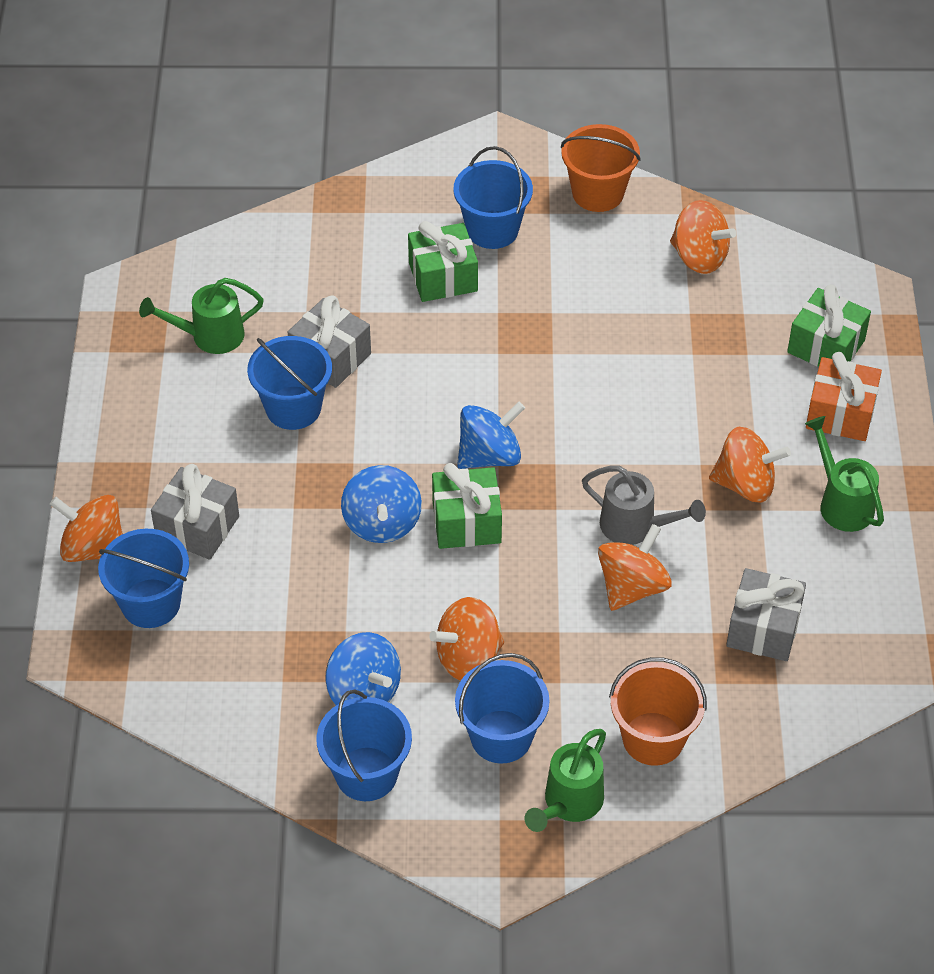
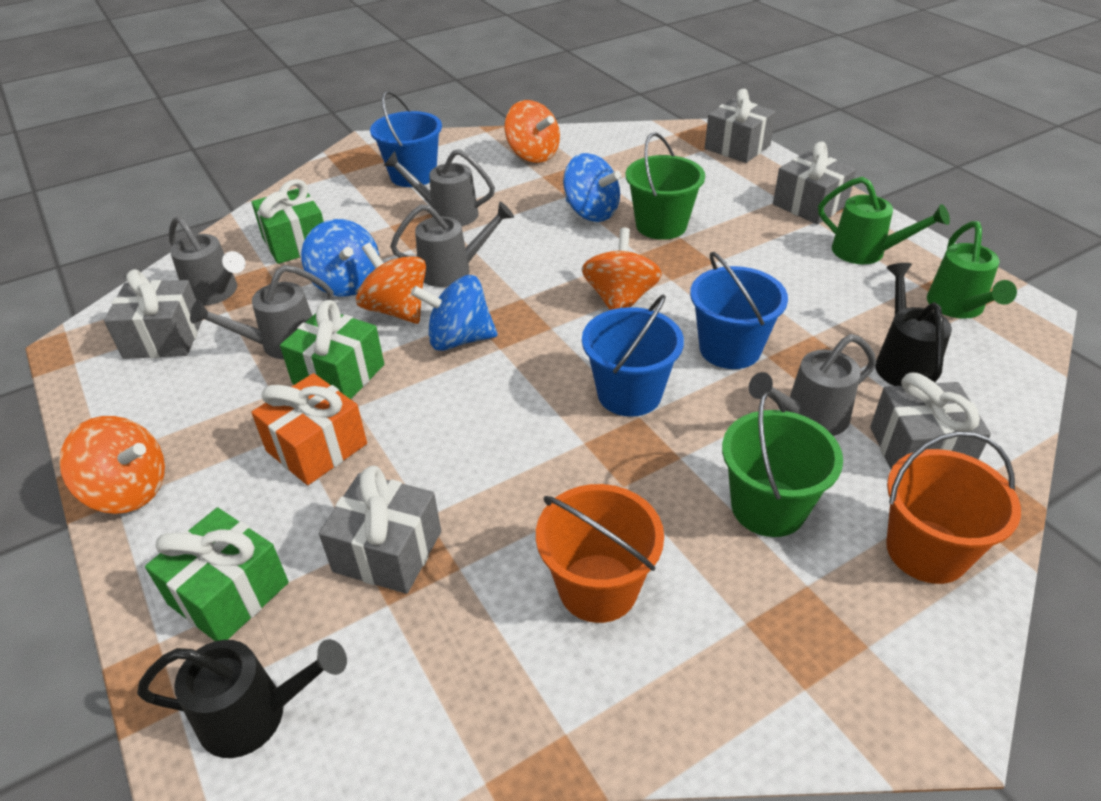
black watering can: 0 -> 2
blue bucket: 5 -> 3
green bucket: 0 -> 2
green watering can: 3 -> 2
grey gift: 3 -> 5
grey watering can: 1 -> 5
orange spinning top: 5 -> 4

